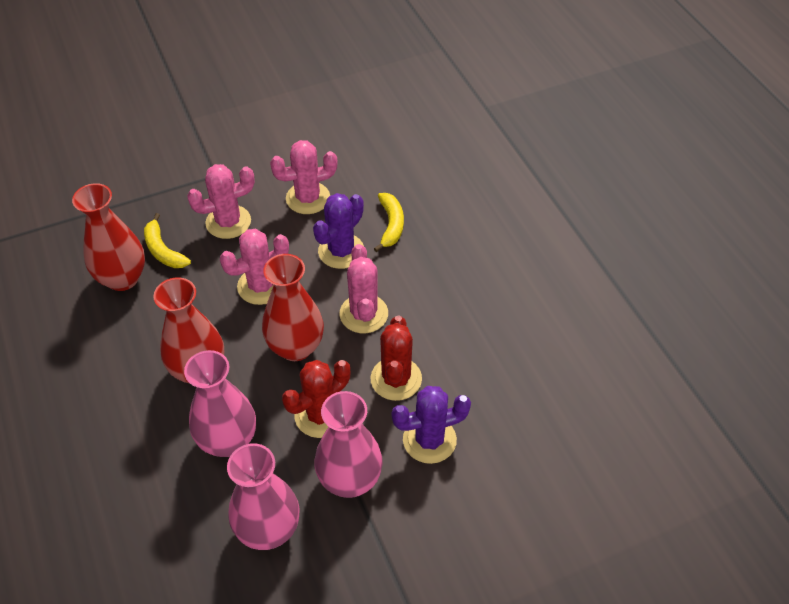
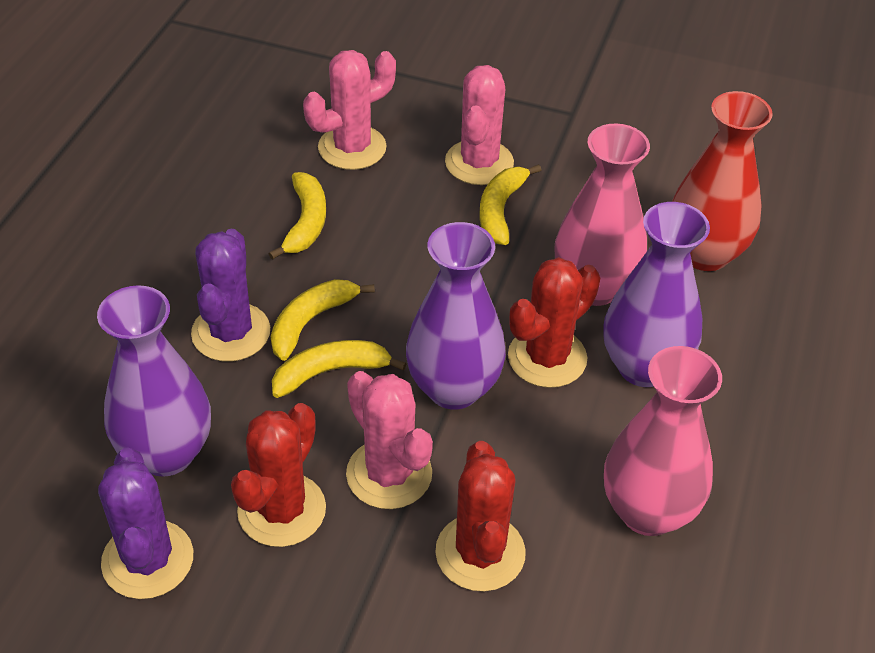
pink cactus: 4 -> 3
pink vase: 3 -> 2
purple vase: 0 -> 3
red cactus: 2 -> 3
red vase: 3 -> 1
yellow banana: 2 -> 4

